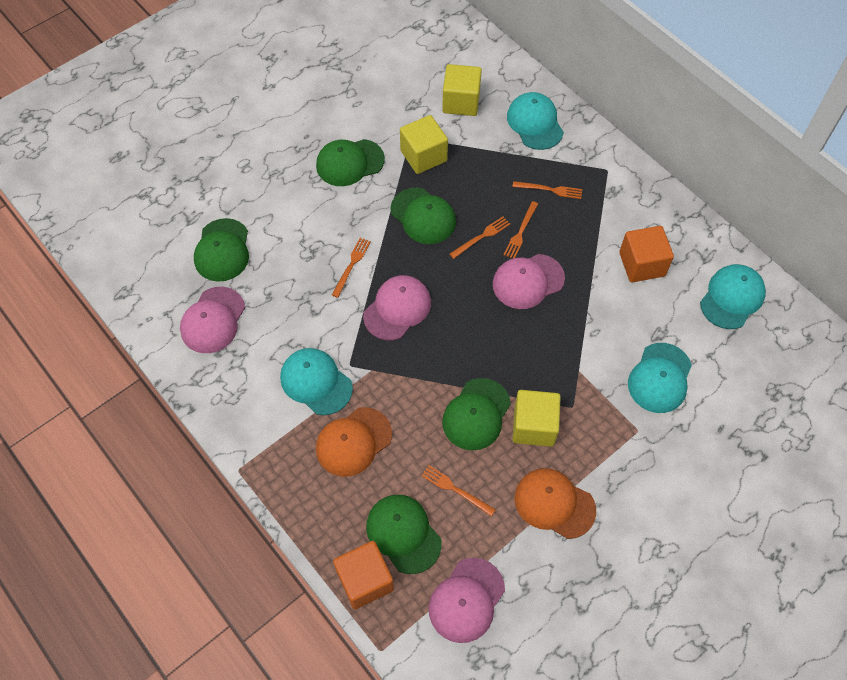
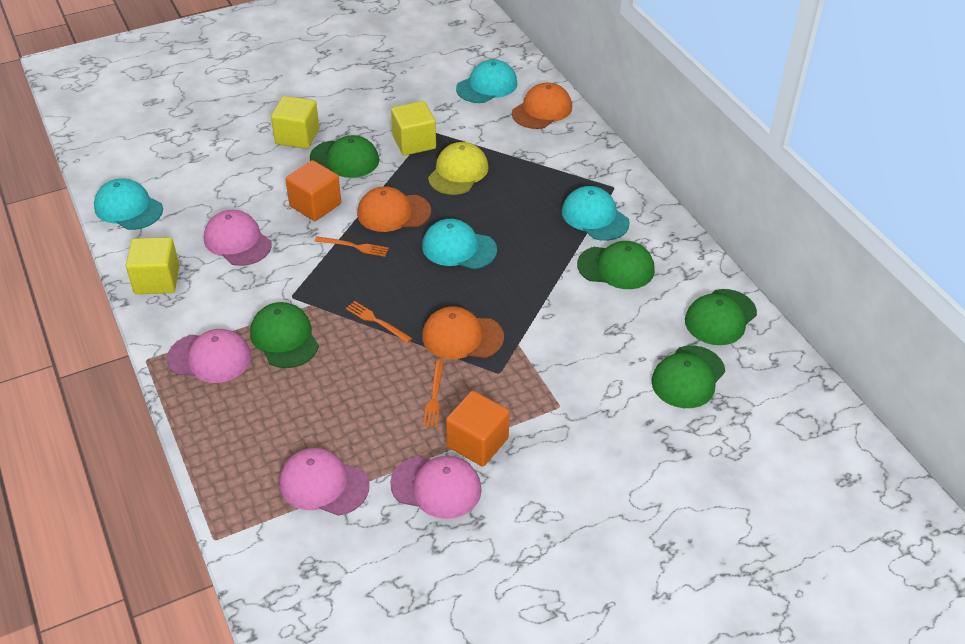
orange cap: 2 -> 3
orange fork: 5 -> 3
yellow cap: 0 -> 1

